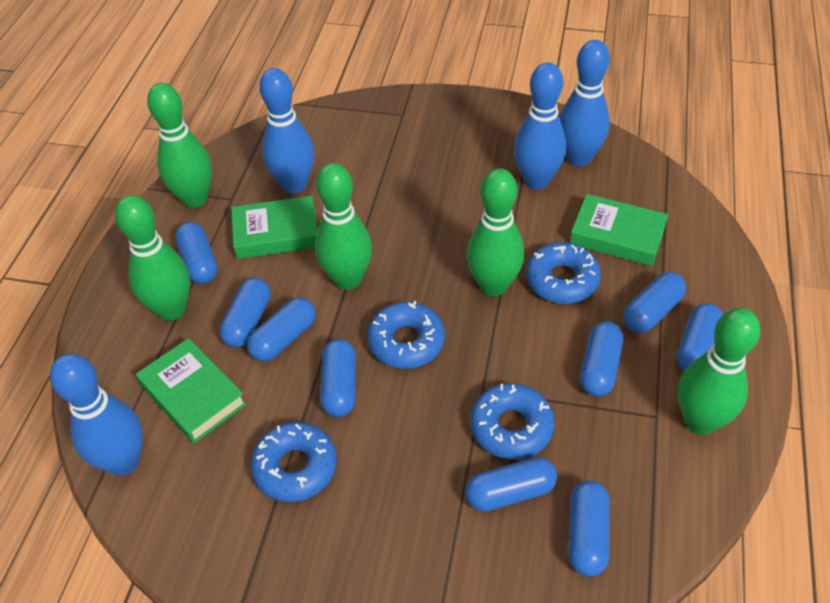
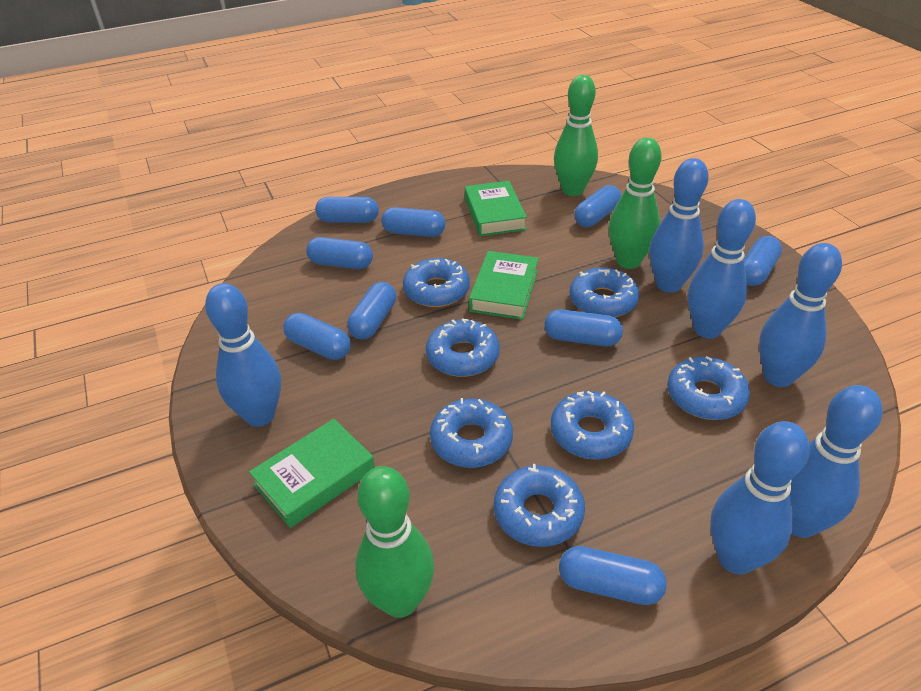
blue bowling pin: 4 -> 6
blue donut: 4 -> 7
green bowling pin: 5 -> 3

